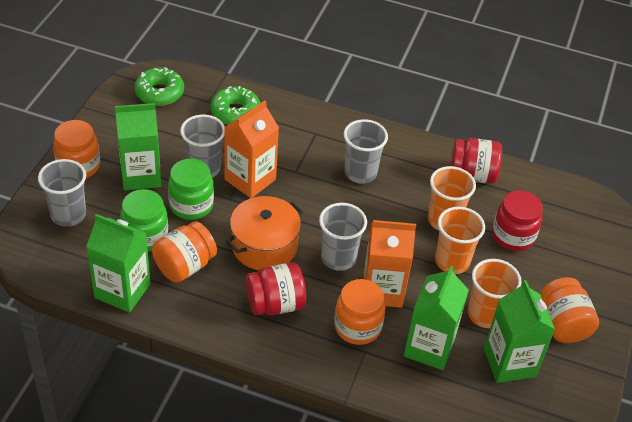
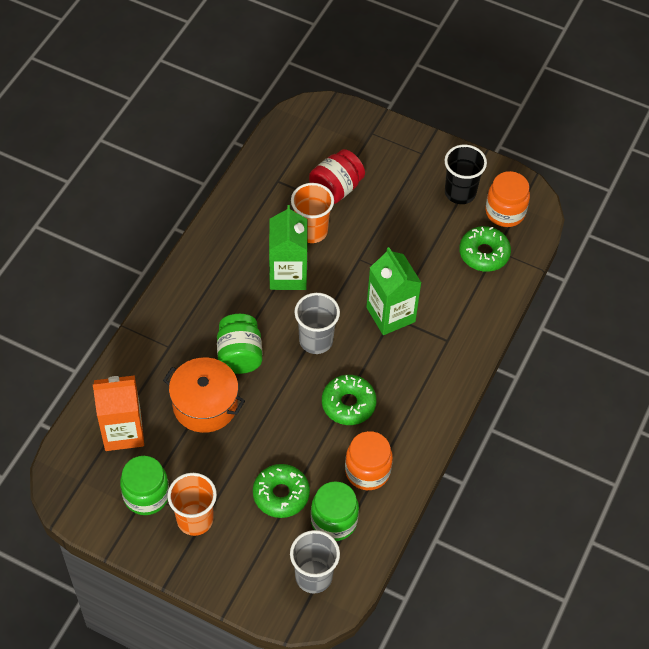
black cup: 0 -> 1
green carton: 4 -> 2
green donut: 2 -> 3
green jar: 2 -> 3
grey cup: 4 -> 2
orange carton: 2 -> 1
orange cup: 3 -> 2
orange jar: 4 -> 2
red jar: 3 -> 1

